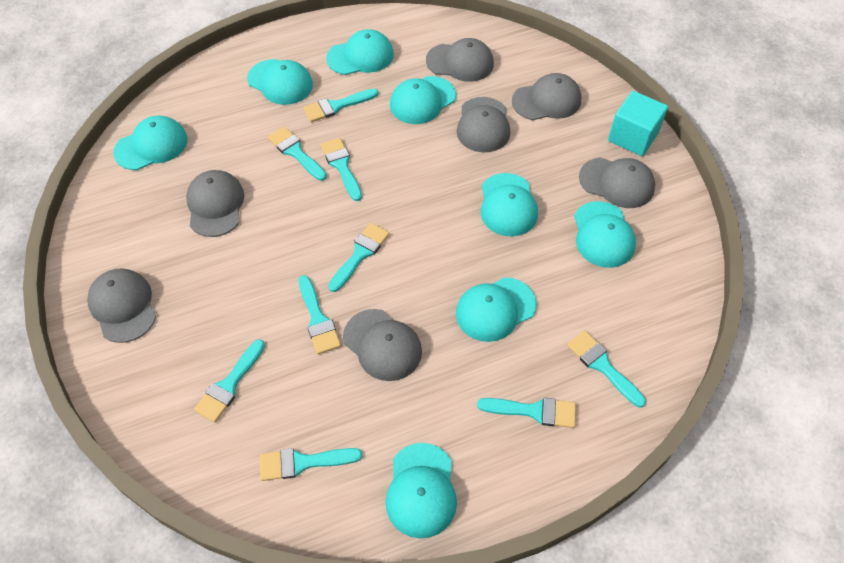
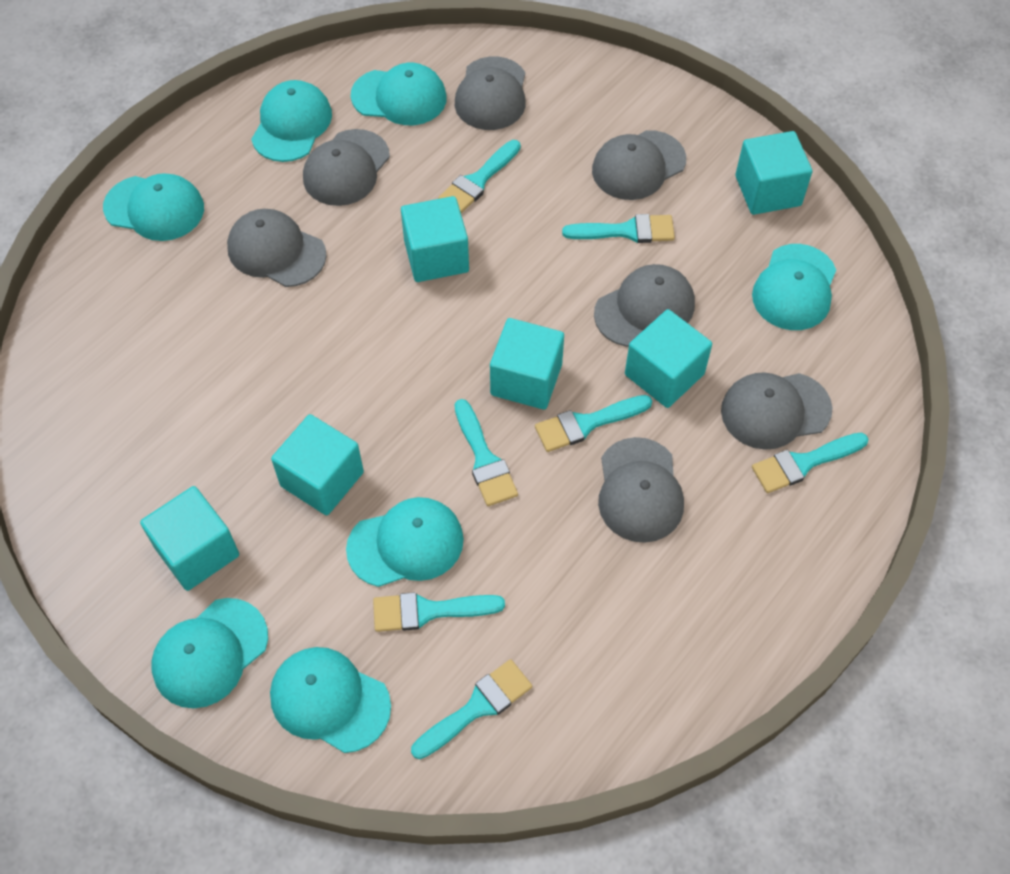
turquoise brush: 9 -> 7
turquoise cap: 8 -> 7
turquoise cube: 1 -> 6

